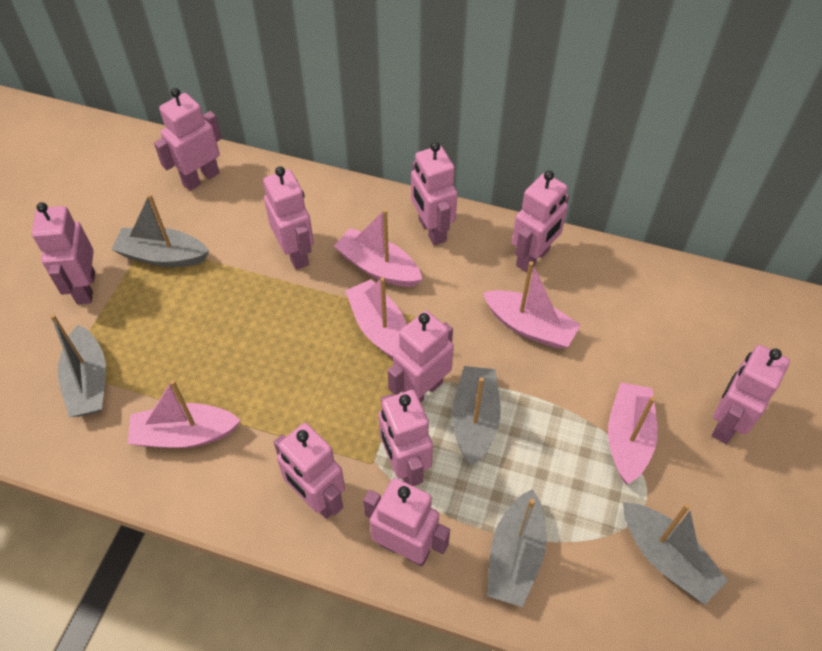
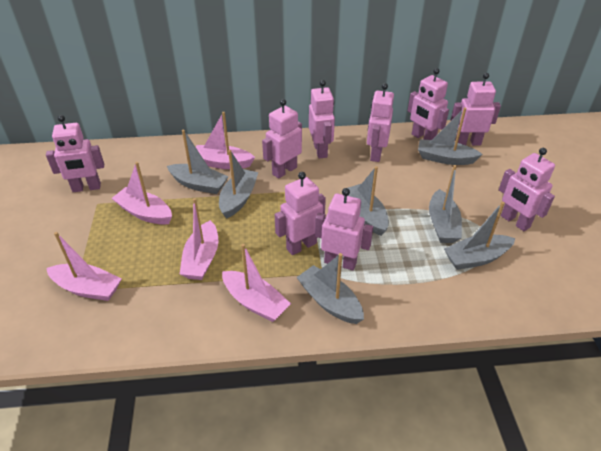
grey boat: 5 -> 7
pink robot: 10 -> 9

